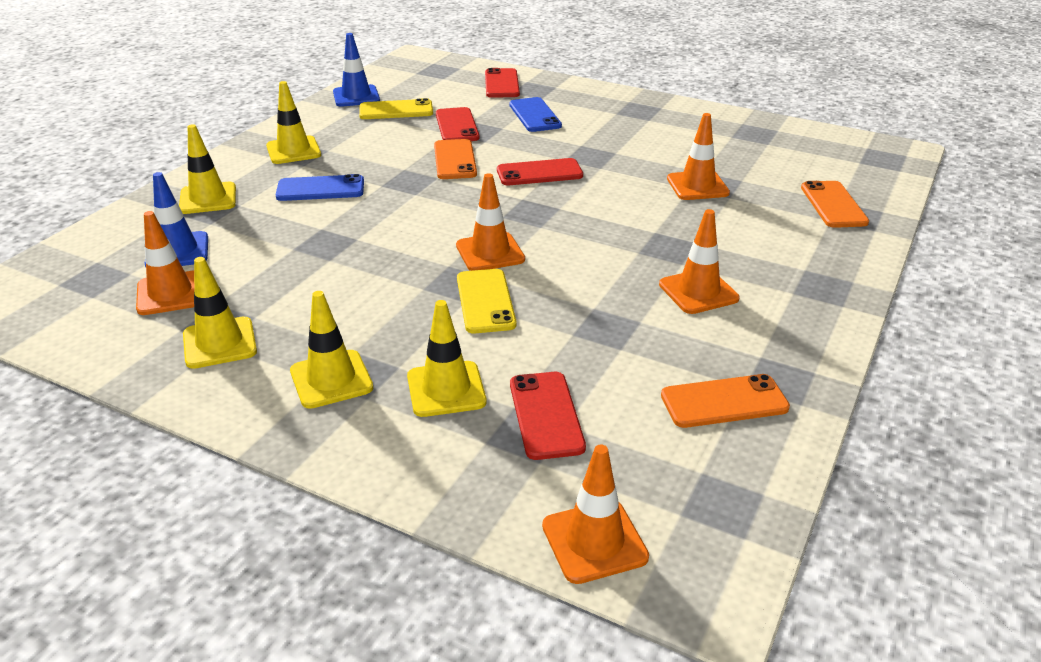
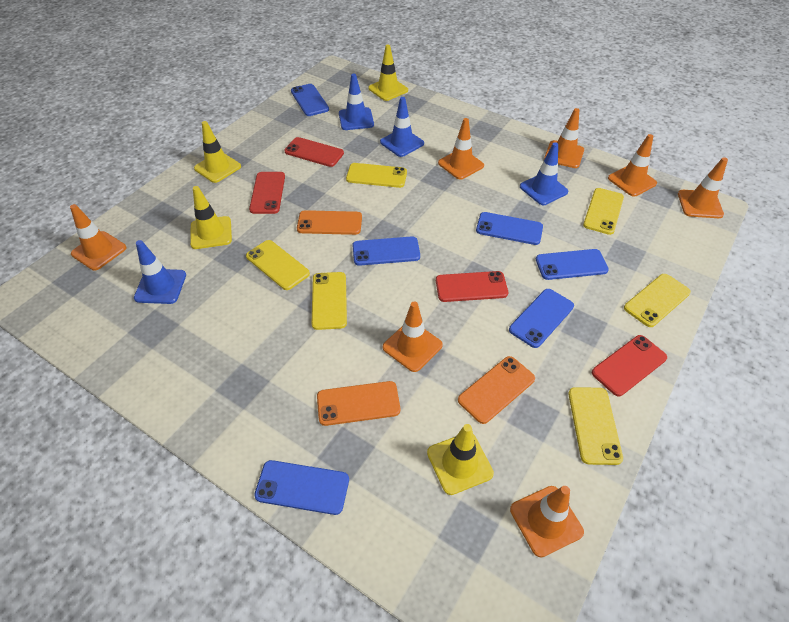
blue phone: 2 -> 6
blue traffic cone: 2 -> 4
orange traffic cone: 5 -> 7
yellow phone: 2 -> 6
yellow traffic cone: 5 -> 4

